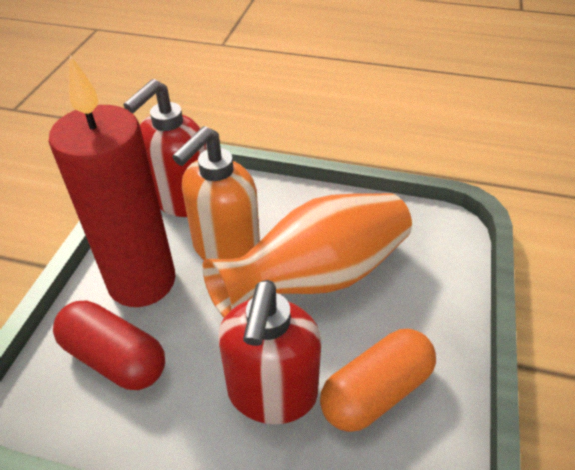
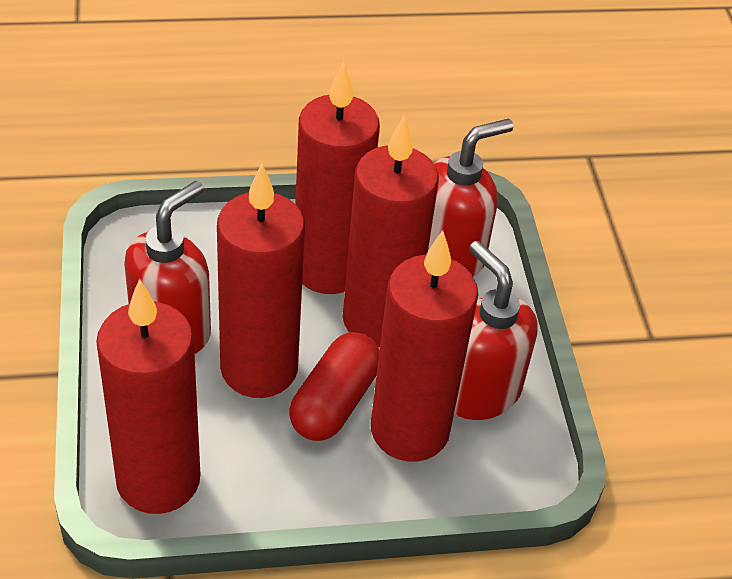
orange capsule: 1 -> 0
orange soap dispenser: 1 -> 0
orange vase: 1 -> 0
red candle: 1 -> 5
red soap dispenser: 2 -> 3

